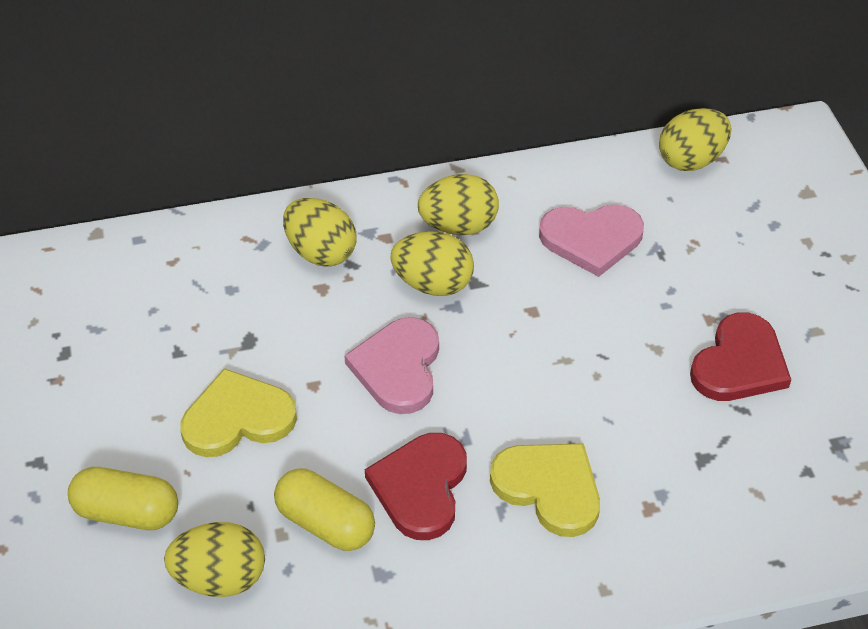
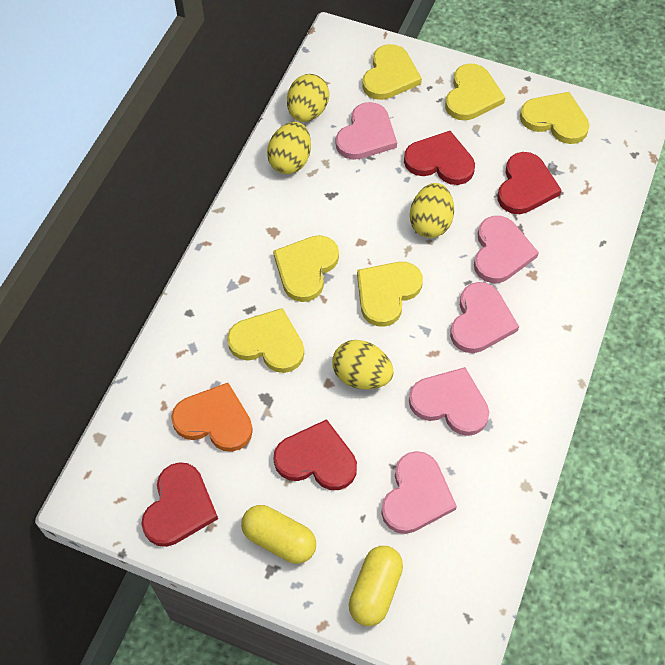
orange heart: 0 -> 1
pink heart: 2 -> 5
red heart: 2 -> 4
yellow egg: 5 -> 4
yellow heart: 2 -> 6

